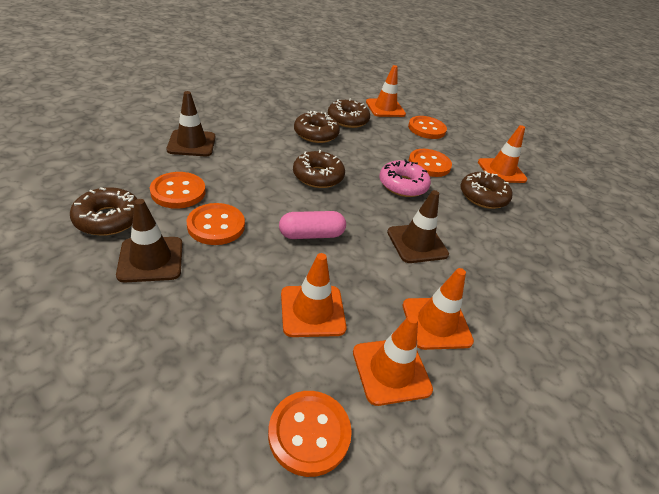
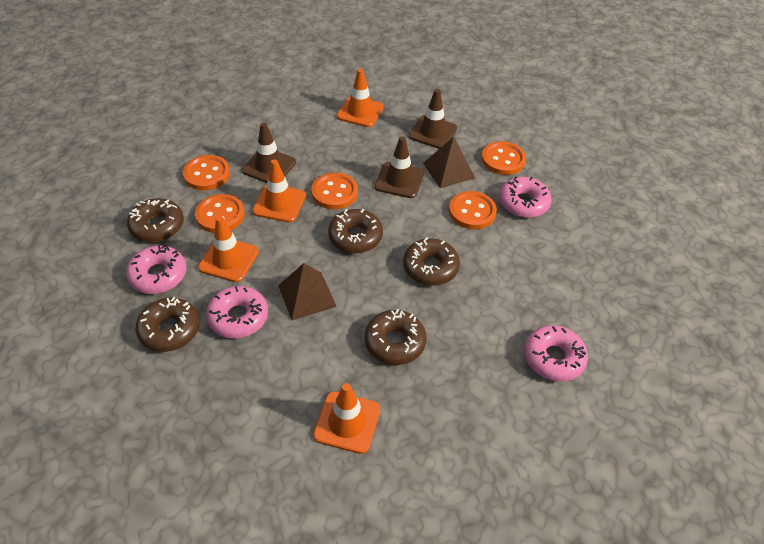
brown pyramid: 0 -> 2
orange traffic cone: 5 -> 4
pink capsule: 1 -> 0
pink donut: 1 -> 4

